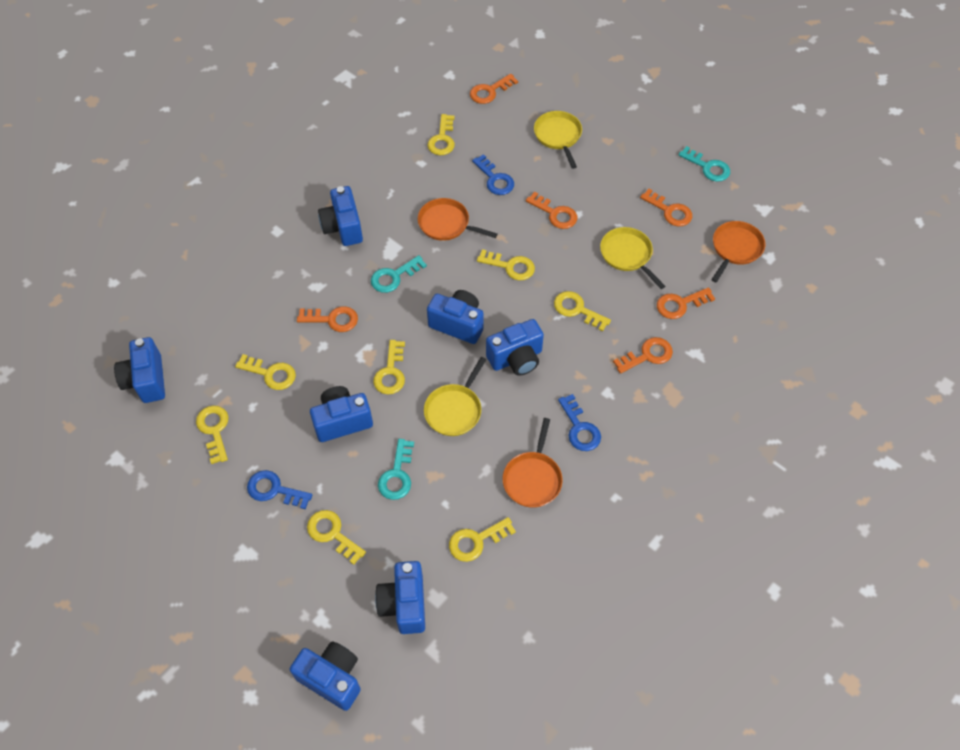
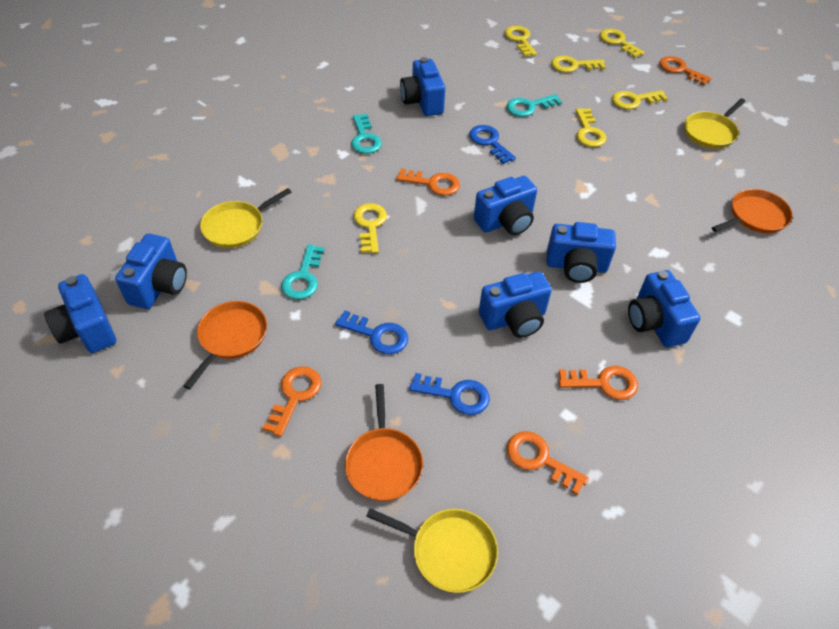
orange key: 6 -> 5
yellow key: 8 -> 6

